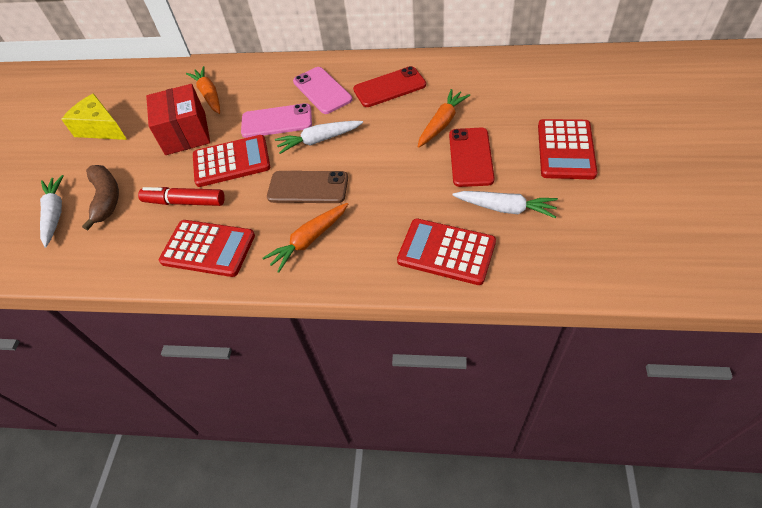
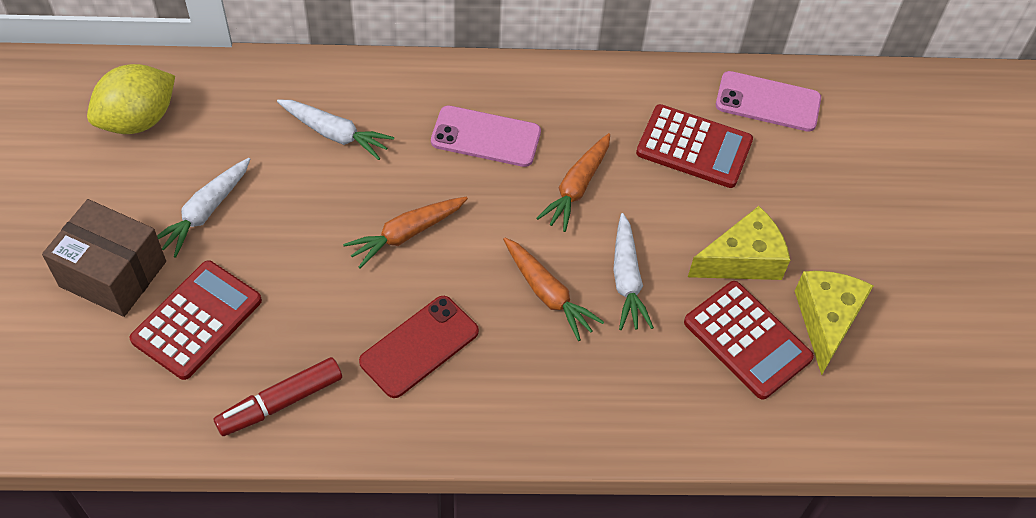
brown banana: 1 -> 0
brown box: 0 -> 1
brown phone: 1 -> 0
red box: 1 -> 0
red calculator: 4 -> 3
red phone: 2 -> 1
yellow cheese: 1 -> 2
yellow lemon: 0 -> 1

